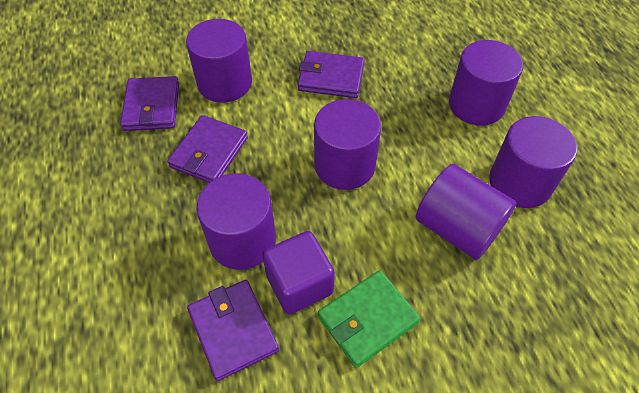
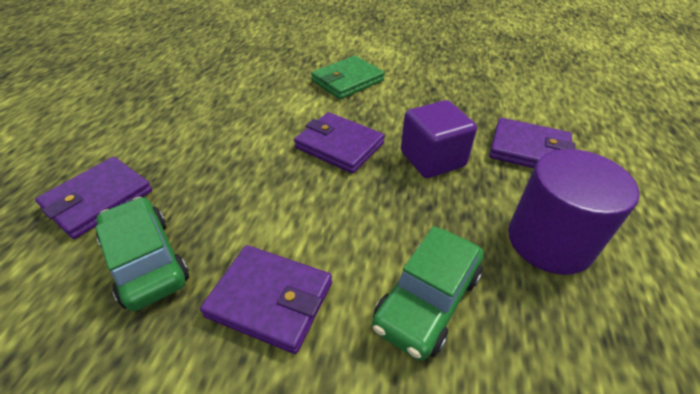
green car: 0 -> 2
purple cylinder: 6 -> 1

